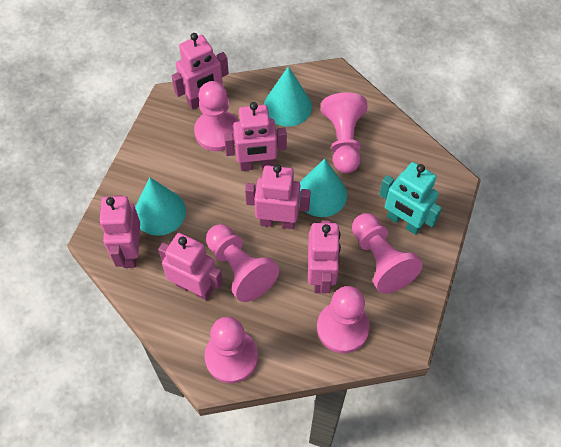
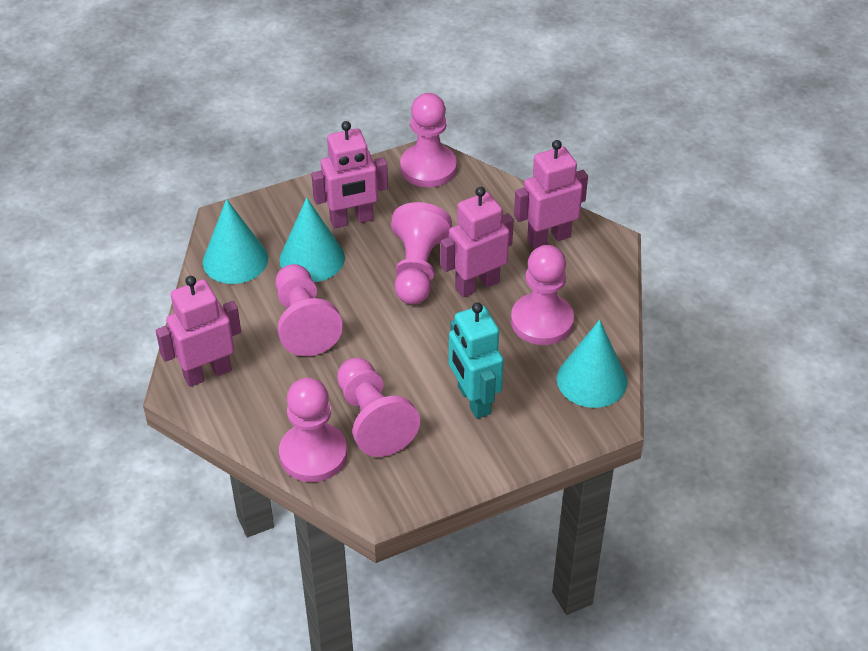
pink robot: 6 -> 4

